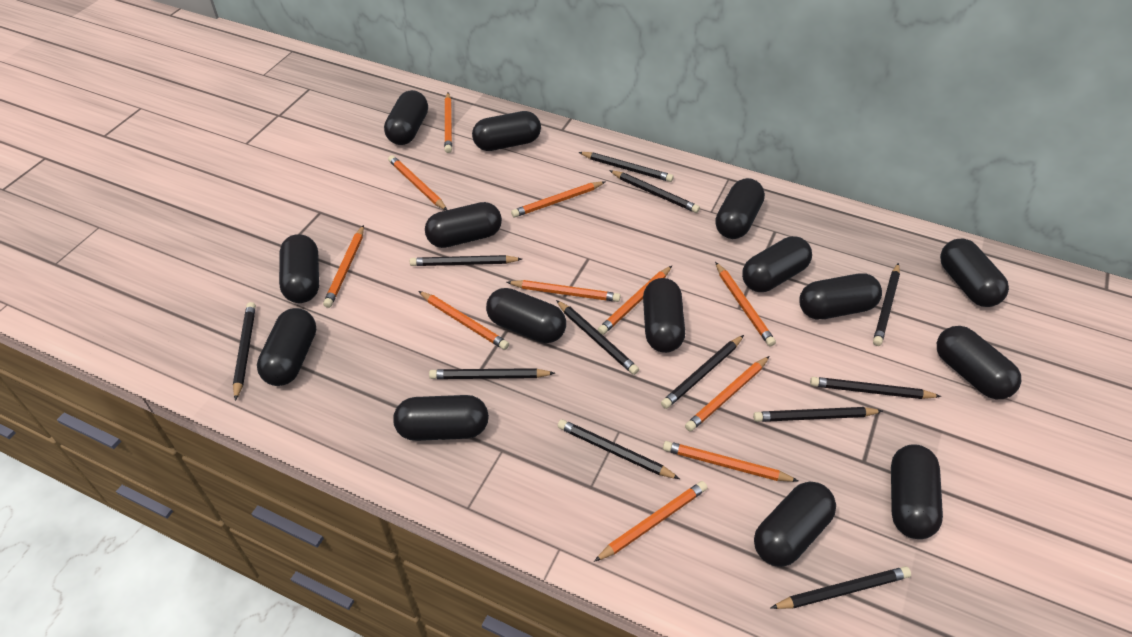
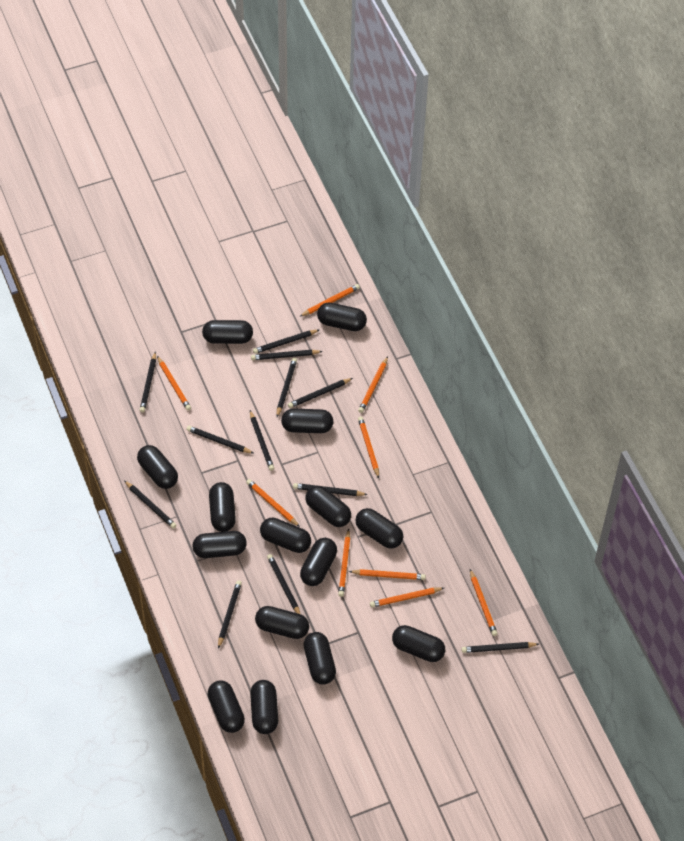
orange pencil: 11 -> 9

